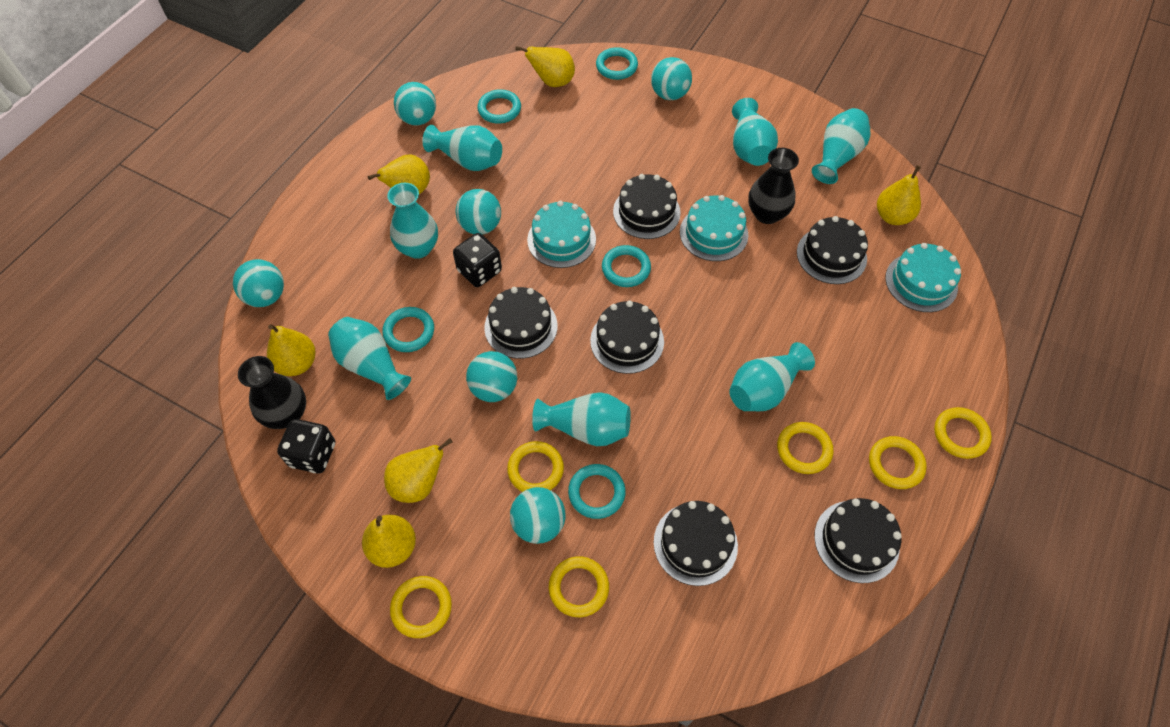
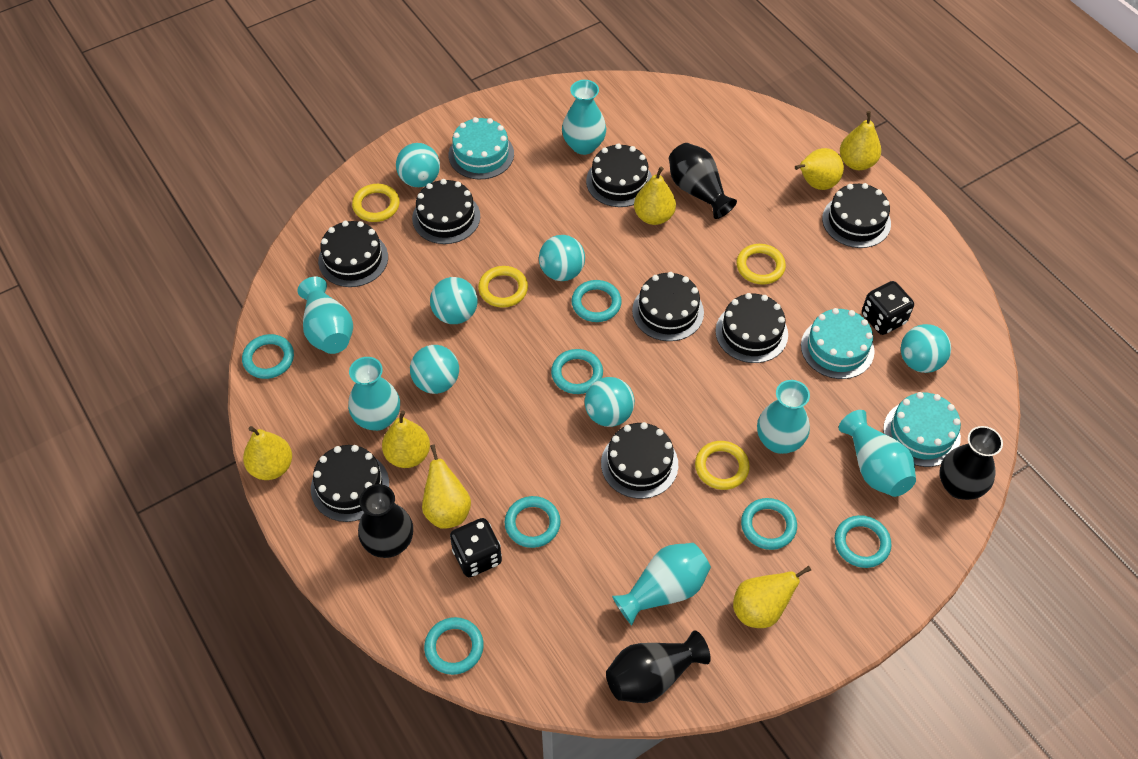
black cake: 6 -> 8
black vase: 2 -> 4
turquoise ring: 5 -> 7
turquoise vase: 7 -> 6
yellow pear: 6 -> 7
yellow ring: 6 -> 4

